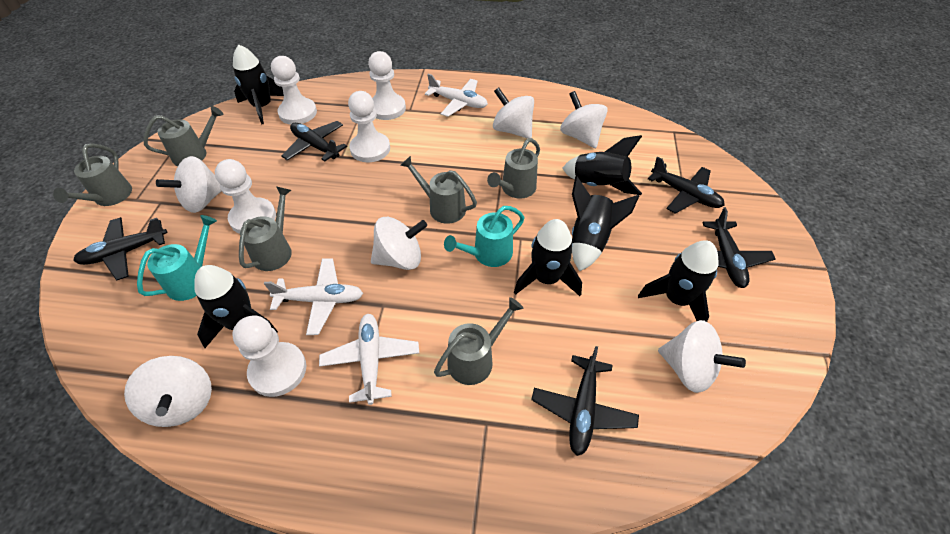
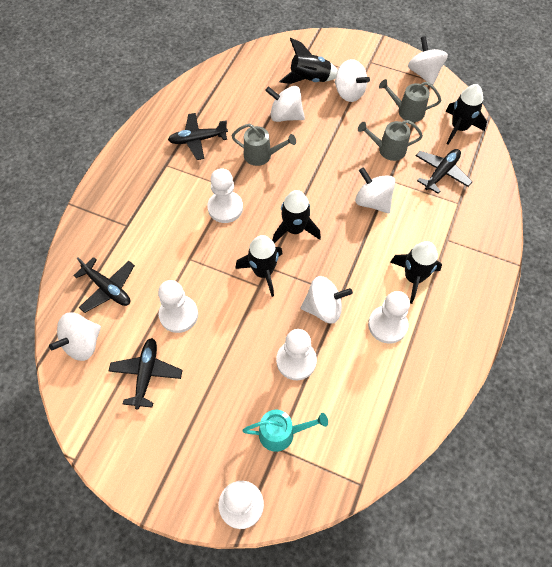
black plane: 5 -> 4
black rocket: 6 -> 5
grey watering can: 6 -> 3
turquoise watering can: 2 -> 1
white plane: 3 -> 0

